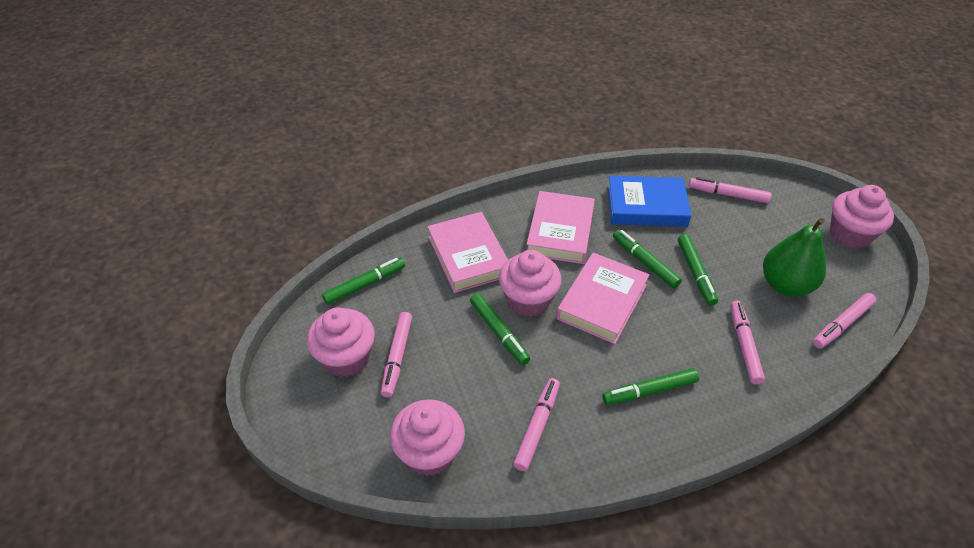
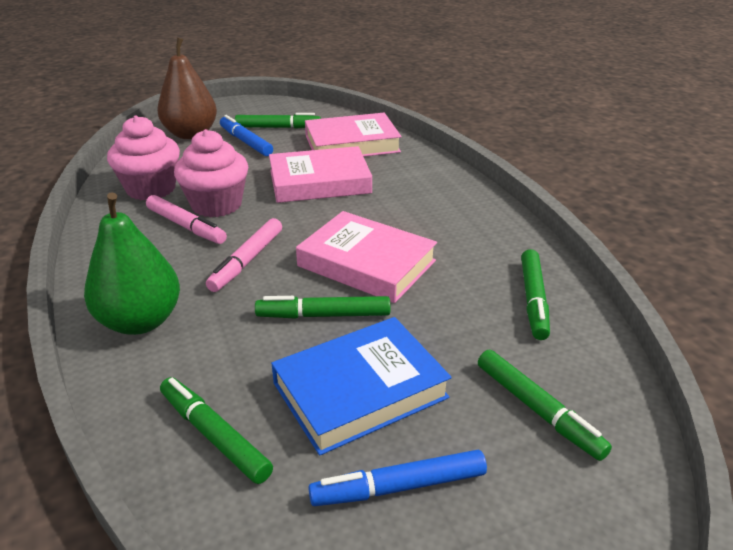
blue marker: 0 -> 2
brown pear: 0 -> 1
pink cupcake: 4 -> 2
pink marker: 5 -> 2

